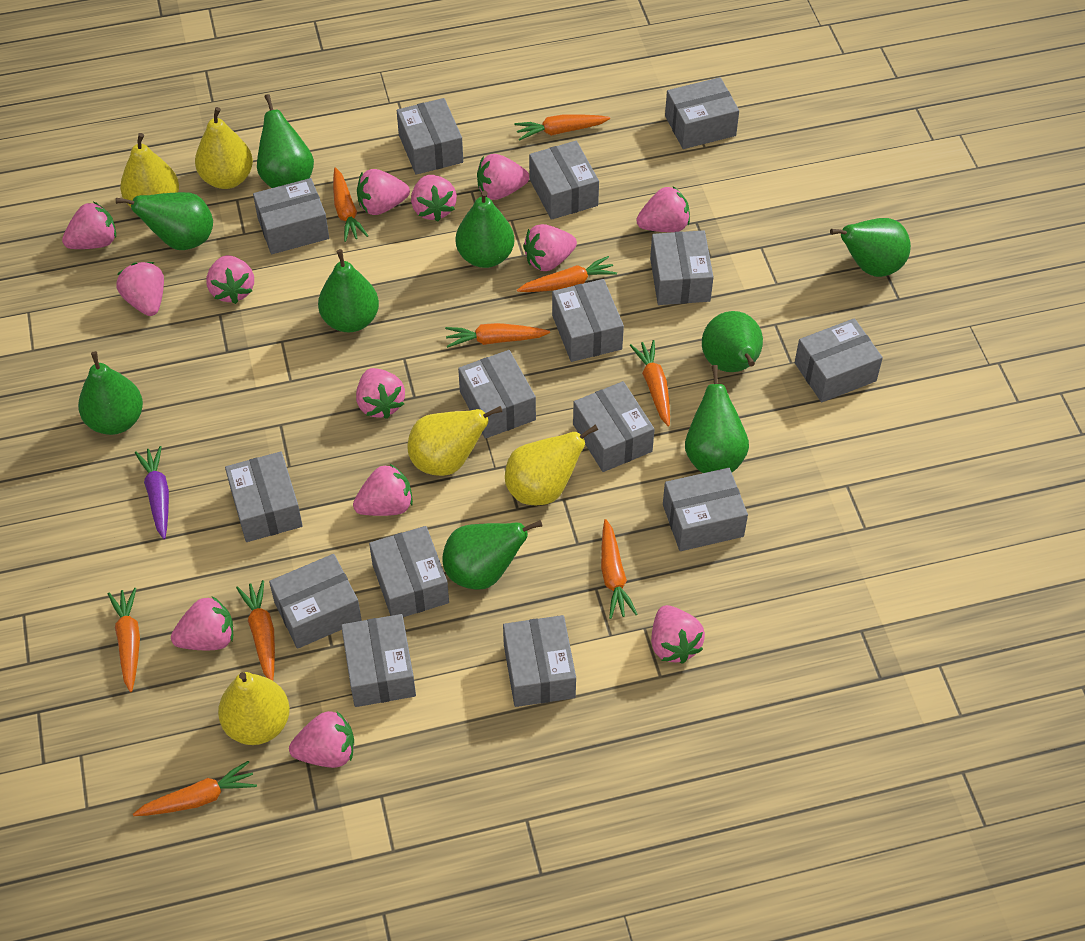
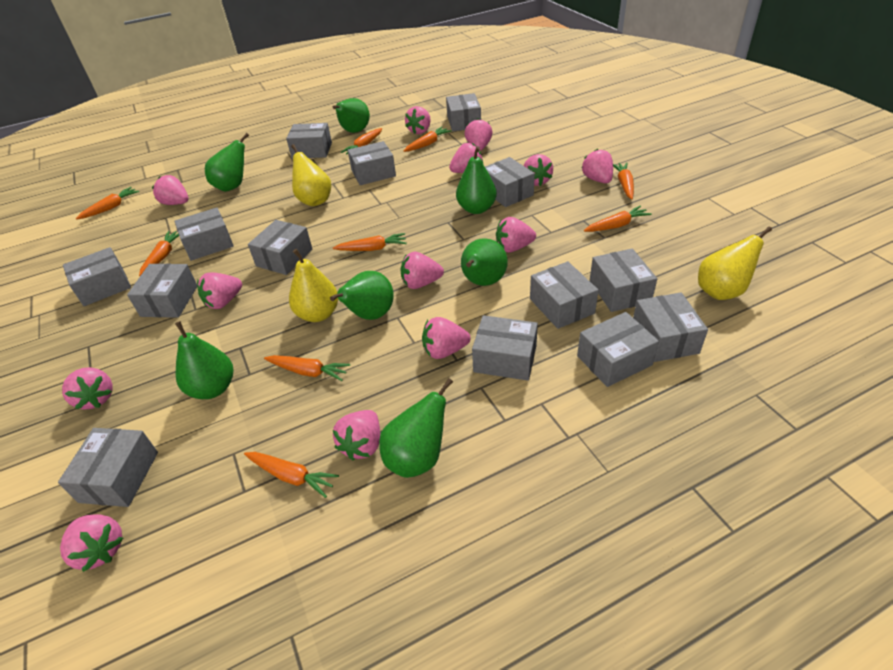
green pear: 9 -> 7
grey box: 15 -> 14
purple carrot: 1 -> 0
yellow pear: 5 -> 3

